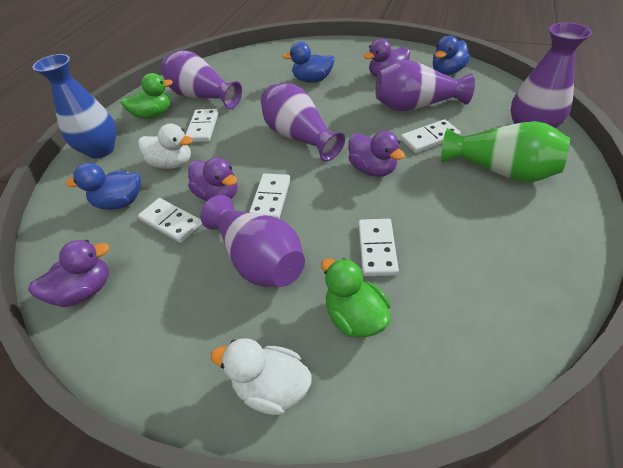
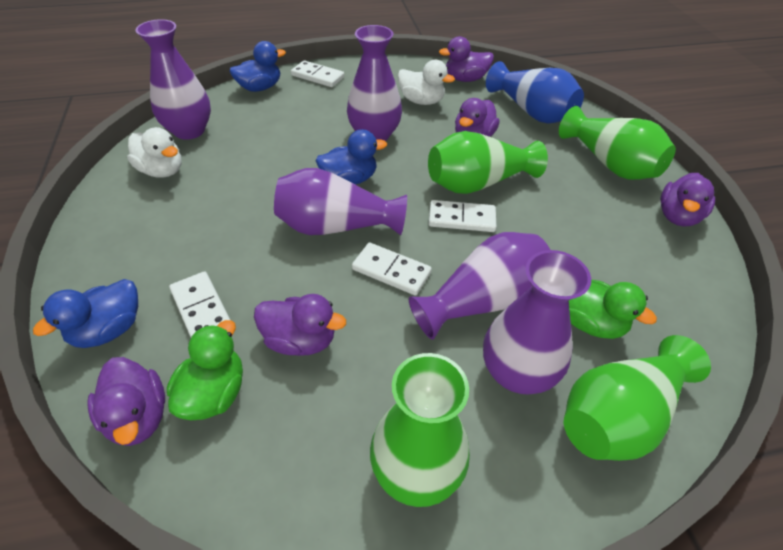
green vase: 1 -> 4
purple duck: 4 -> 5
white domino: 5 -> 4

